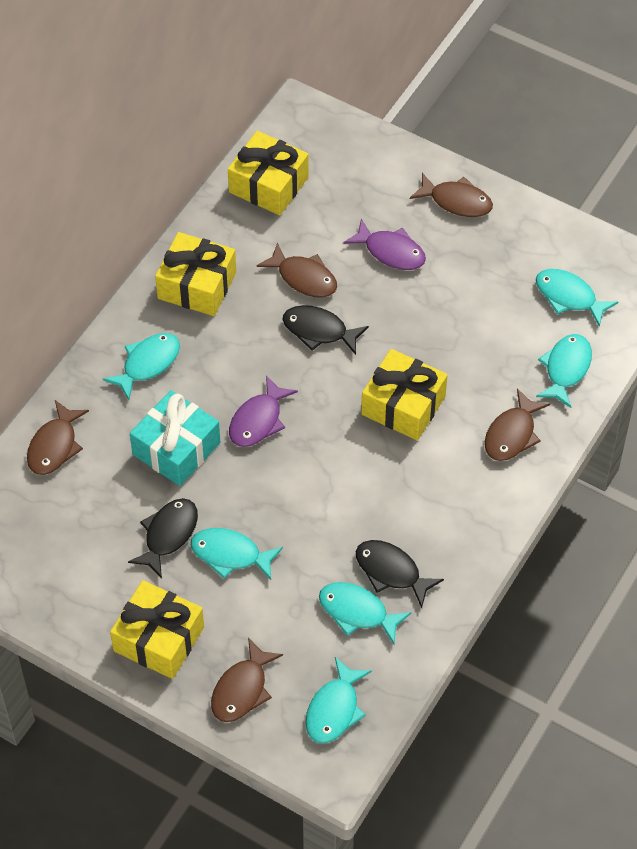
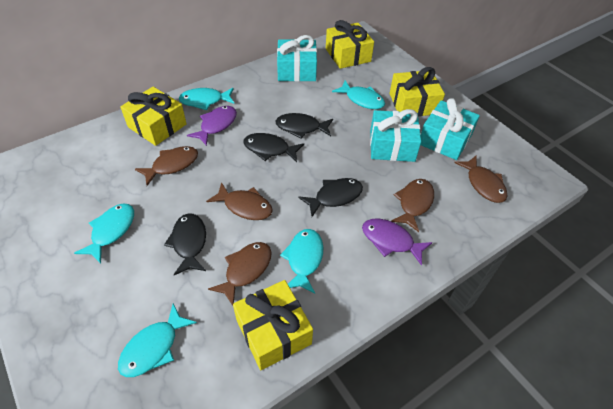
black fish: 3 -> 4
turquoise fish: 6 -> 5
turquoise gift: 1 -> 3

